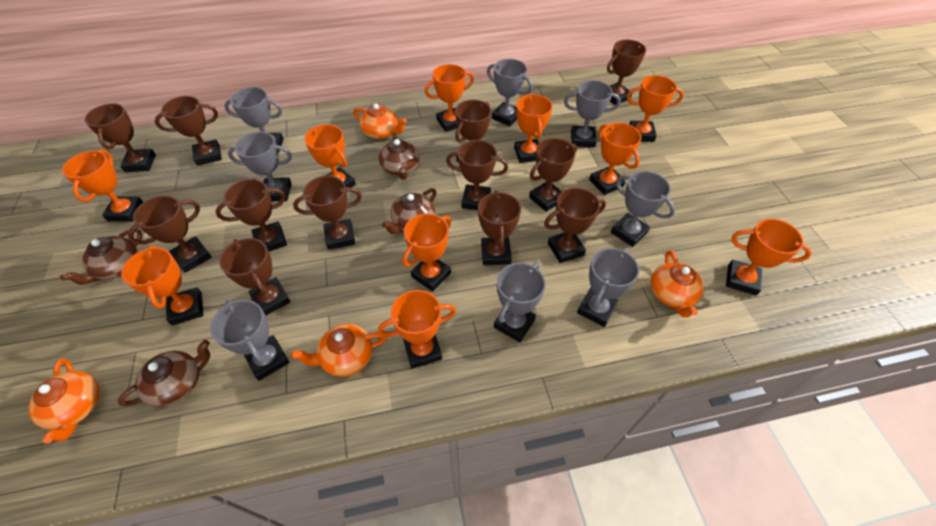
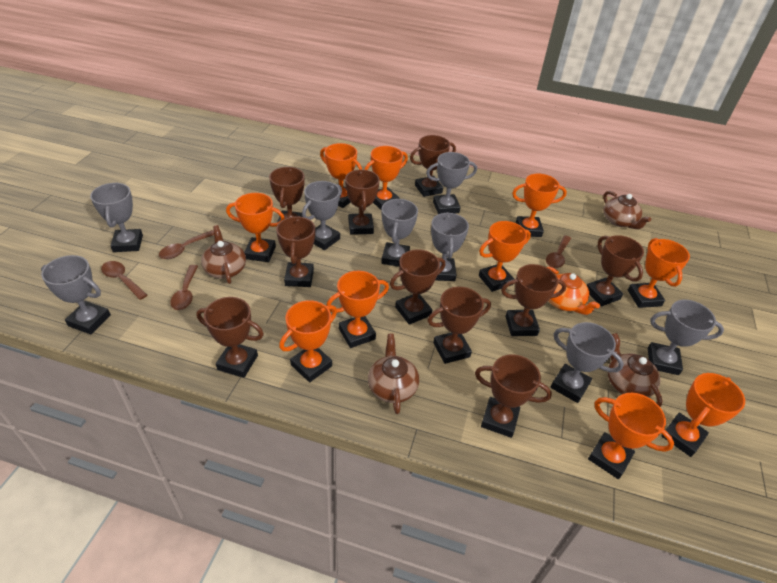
brown spoon: 0 -> 4
brown trophy: 12 -> 10
orange teapot: 4 -> 1

